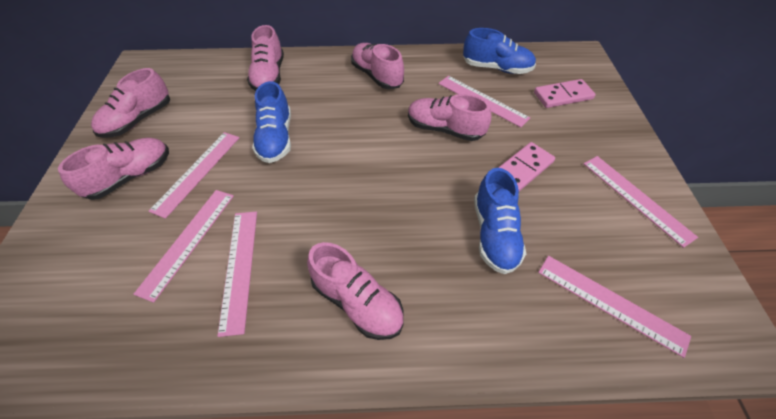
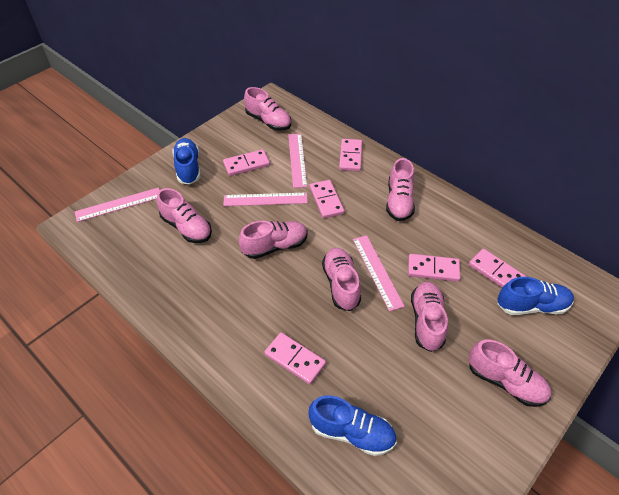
pink domino: 2 -> 6
pink ruler: 6 -> 4
pink shoe: 6 -> 7

